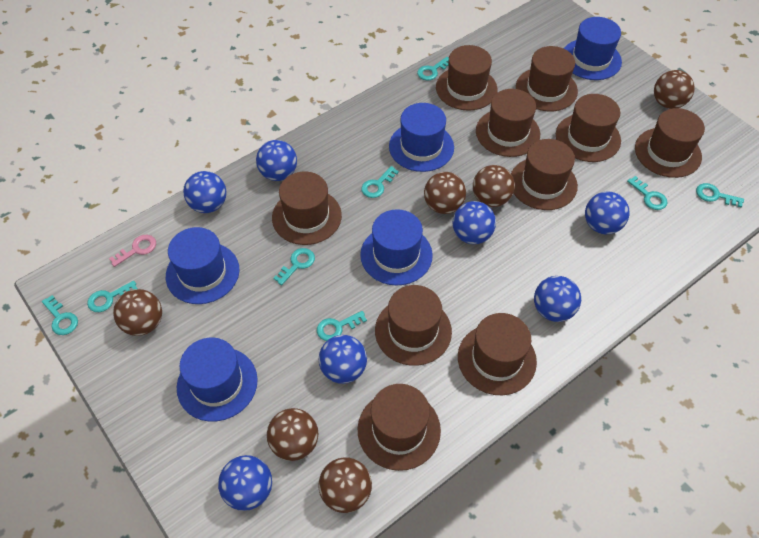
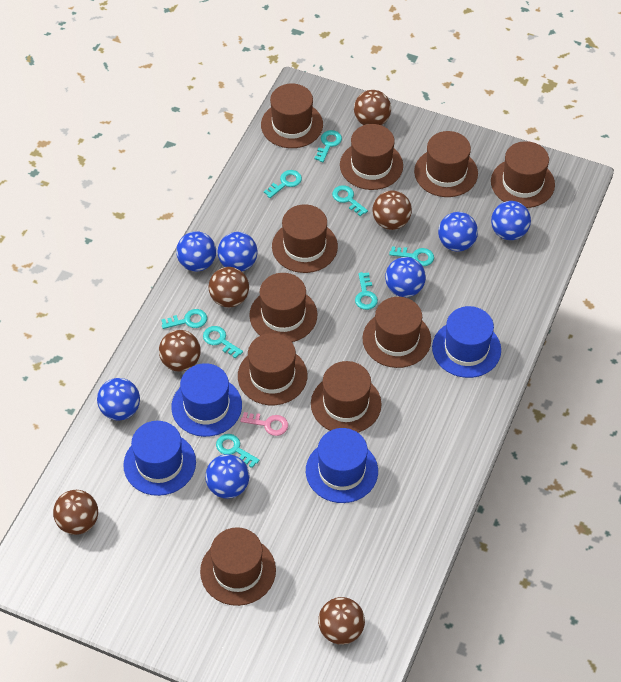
blue hat: 5 -> 4

